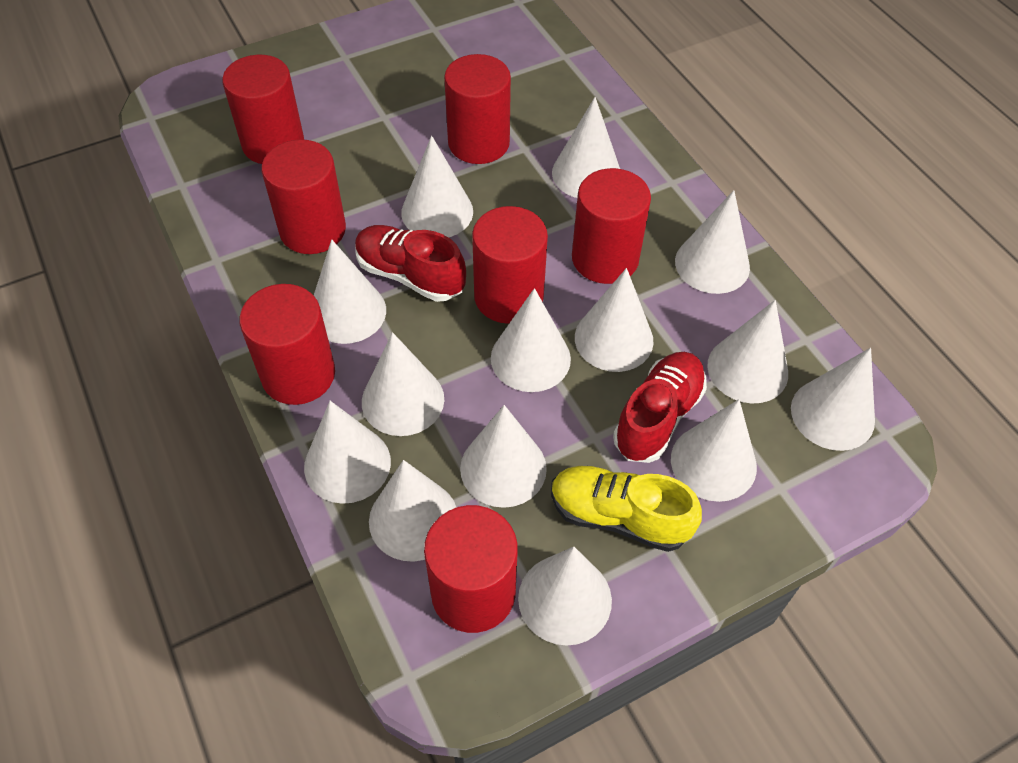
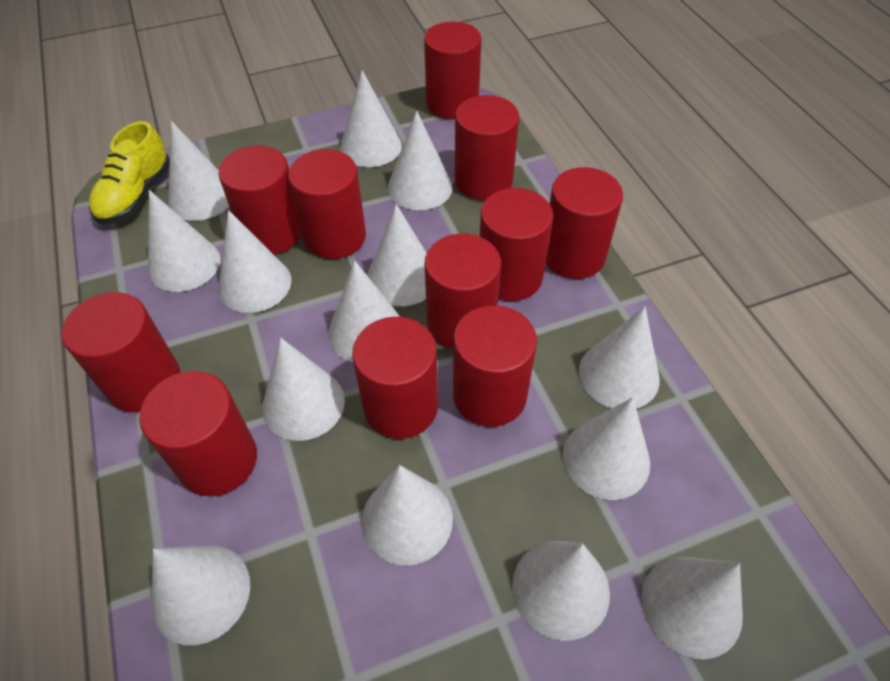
red cylinder: 7 -> 11
red shoe: 2 -> 0

